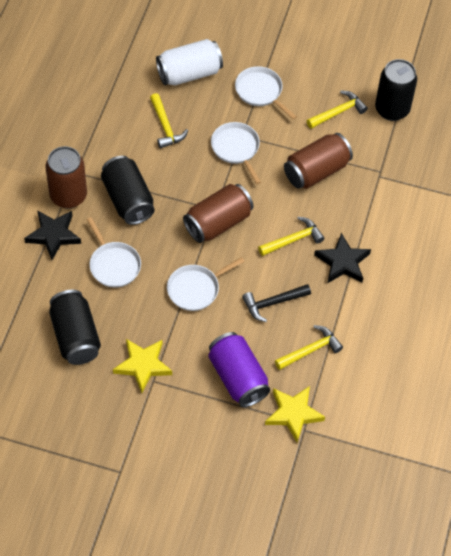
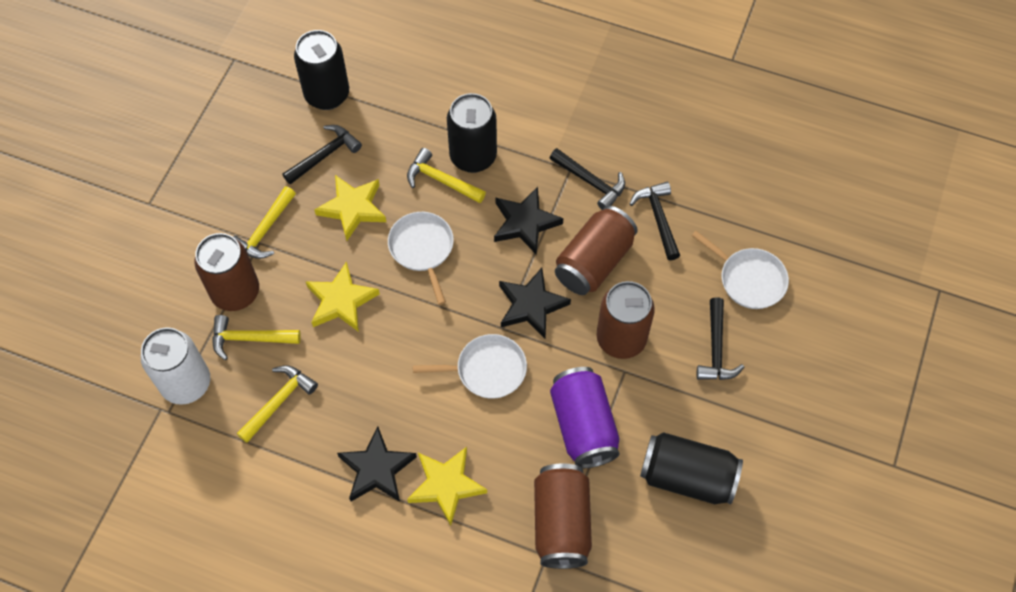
black hammer: 1 -> 4
black star: 2 -> 3
brown can: 3 -> 4
white pan: 4 -> 3
yellow star: 2 -> 3

